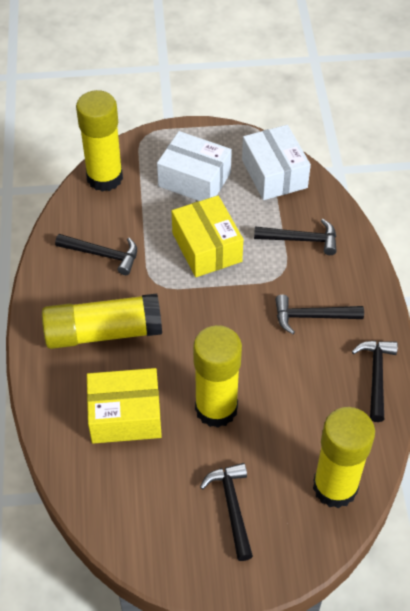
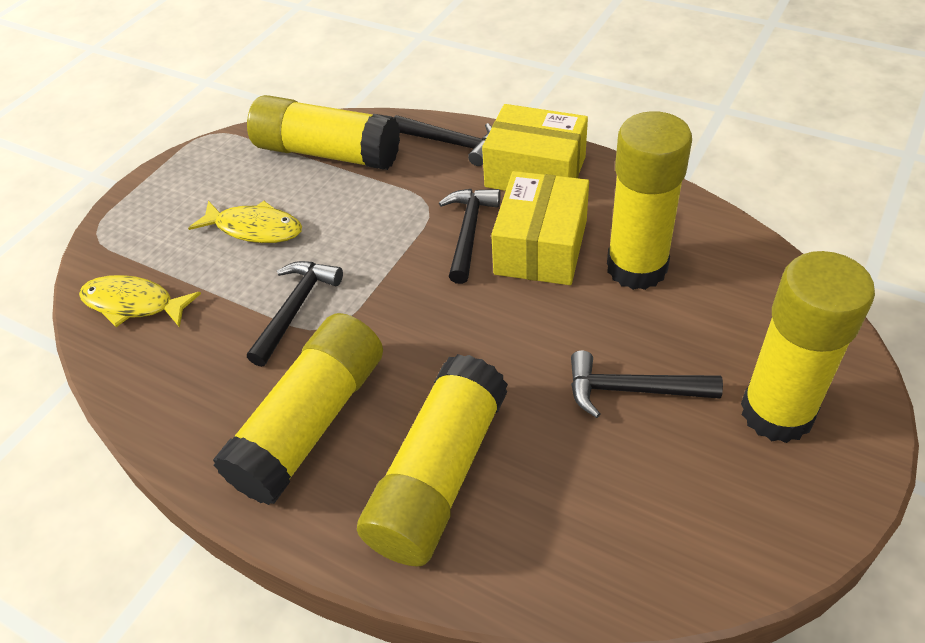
black hammer: 5 -> 4
white box: 2 -> 0
yellow fish: 0 -> 2
yellow glue stick: 4 -> 5

